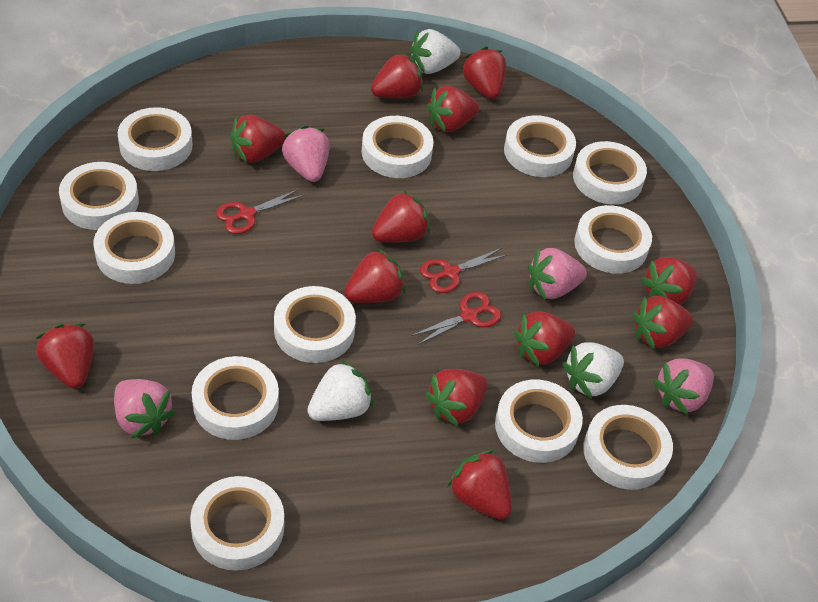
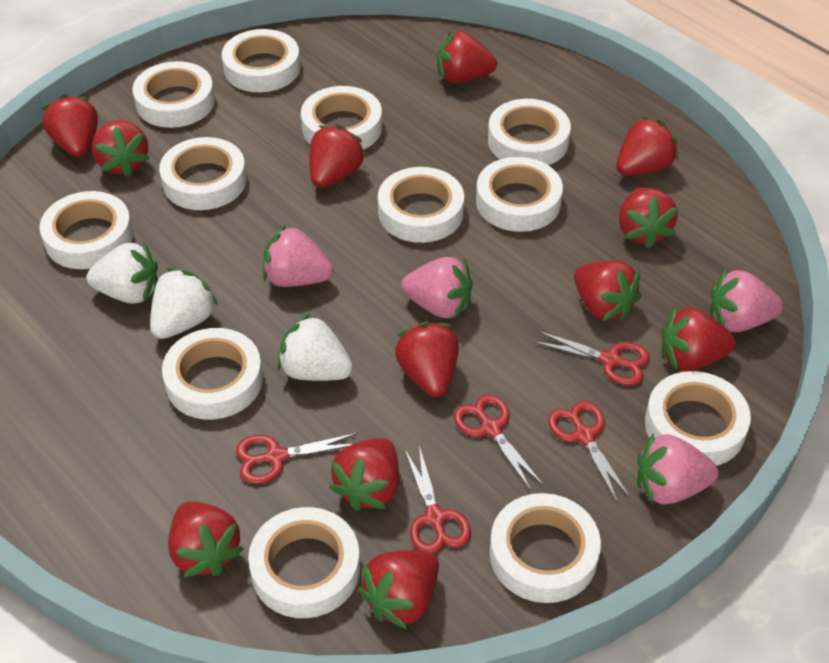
red scissors: 3 -> 5

